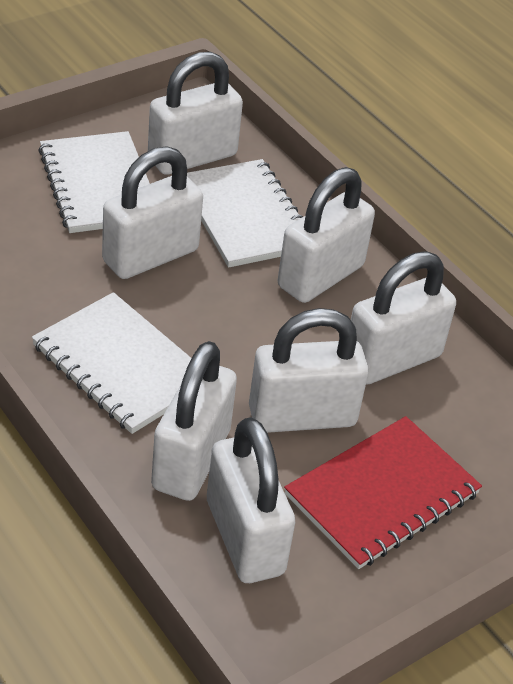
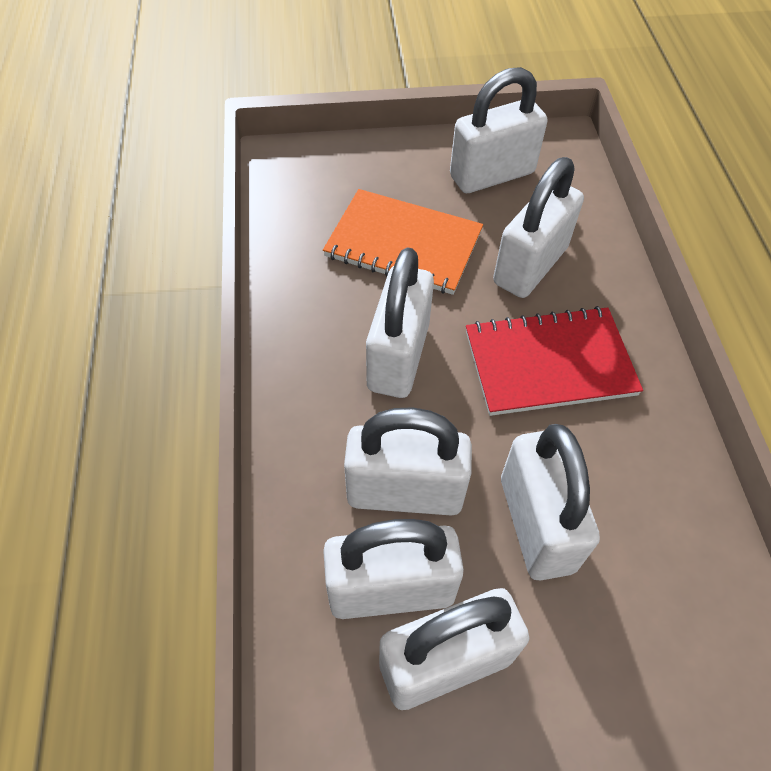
orange notebook: 0 -> 1
white notebook: 3 -> 0

